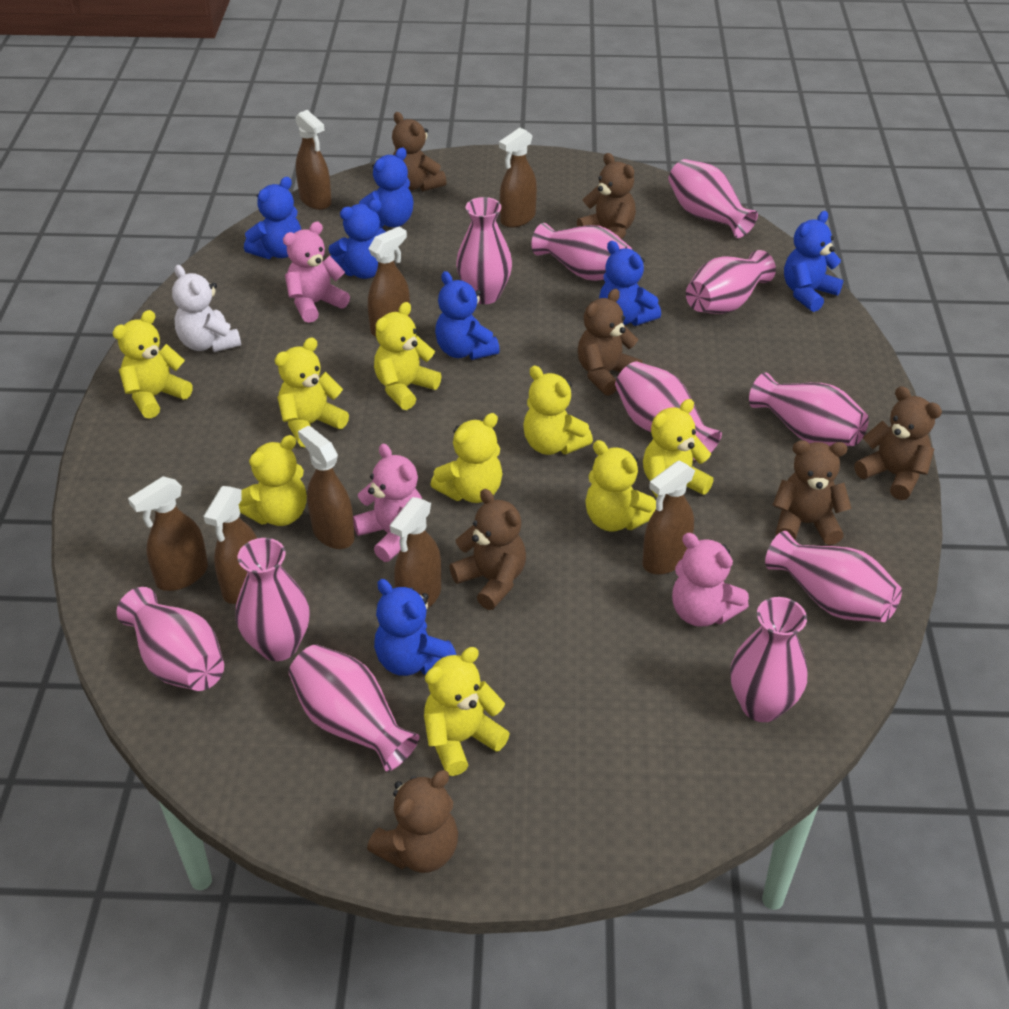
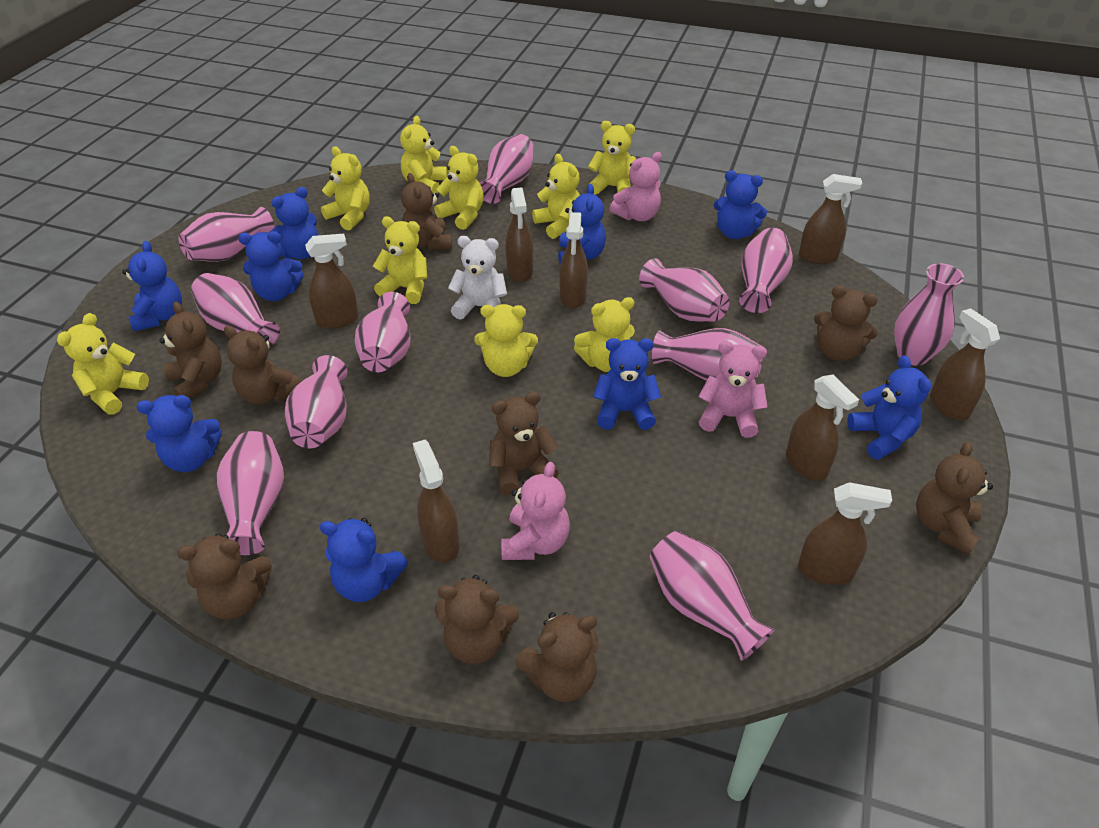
blue teddy bear: 7 -> 9
brown teddy bear: 7 -> 9

